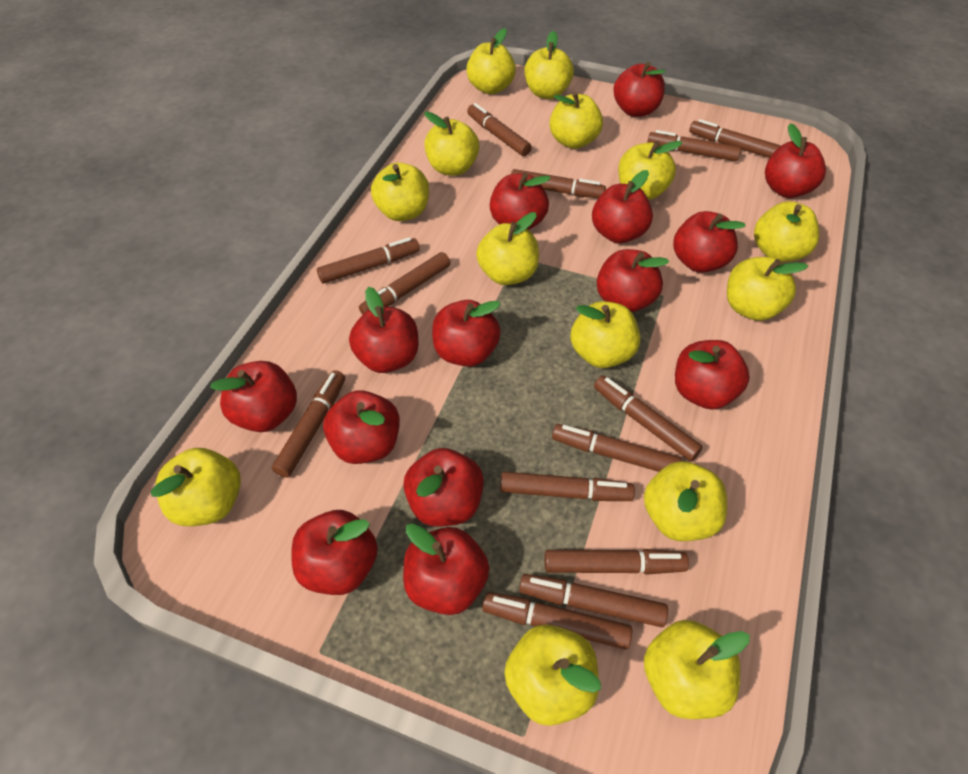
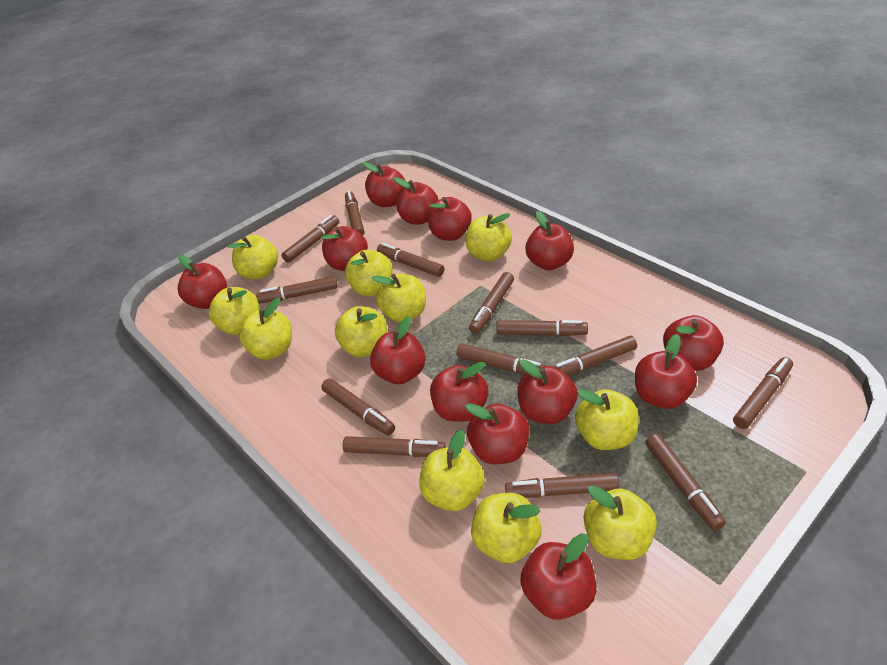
red apple: 14 -> 13
yellow apple: 14 -> 11

